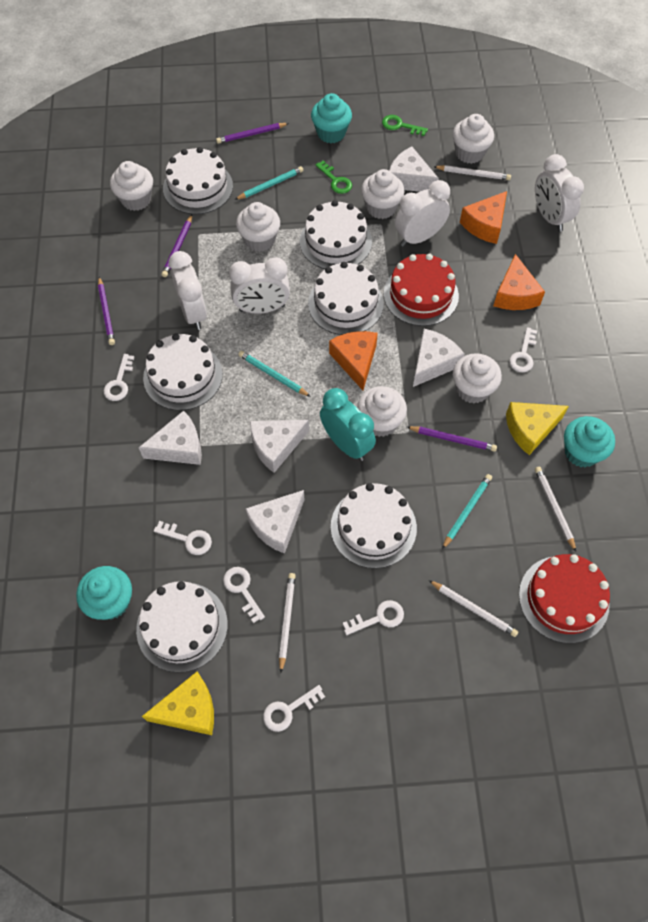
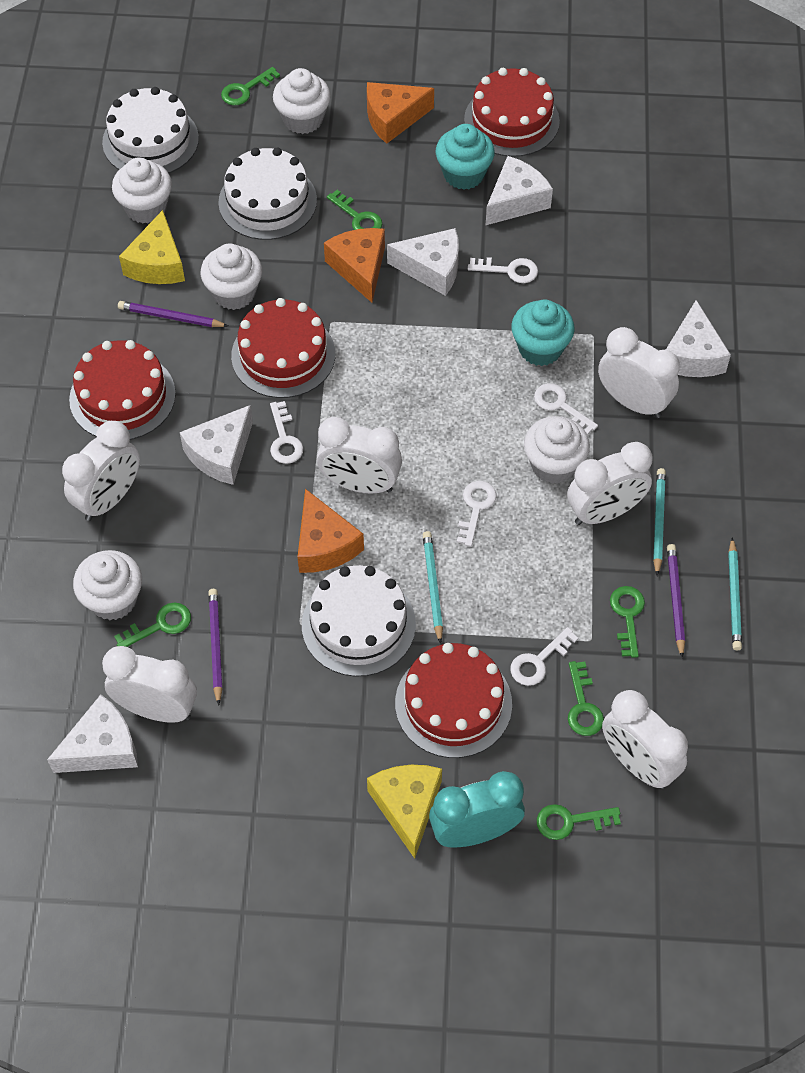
green key: 2 -> 6
purple pencil: 4 -> 3
red cake: 2 -> 4
turquoise cupcake: 3 -> 2
white cake: 6 -> 3
white clock: 4 -> 6
white cupcake: 6 -> 5
white key: 6 -> 5
white pencil: 4 -> 0

